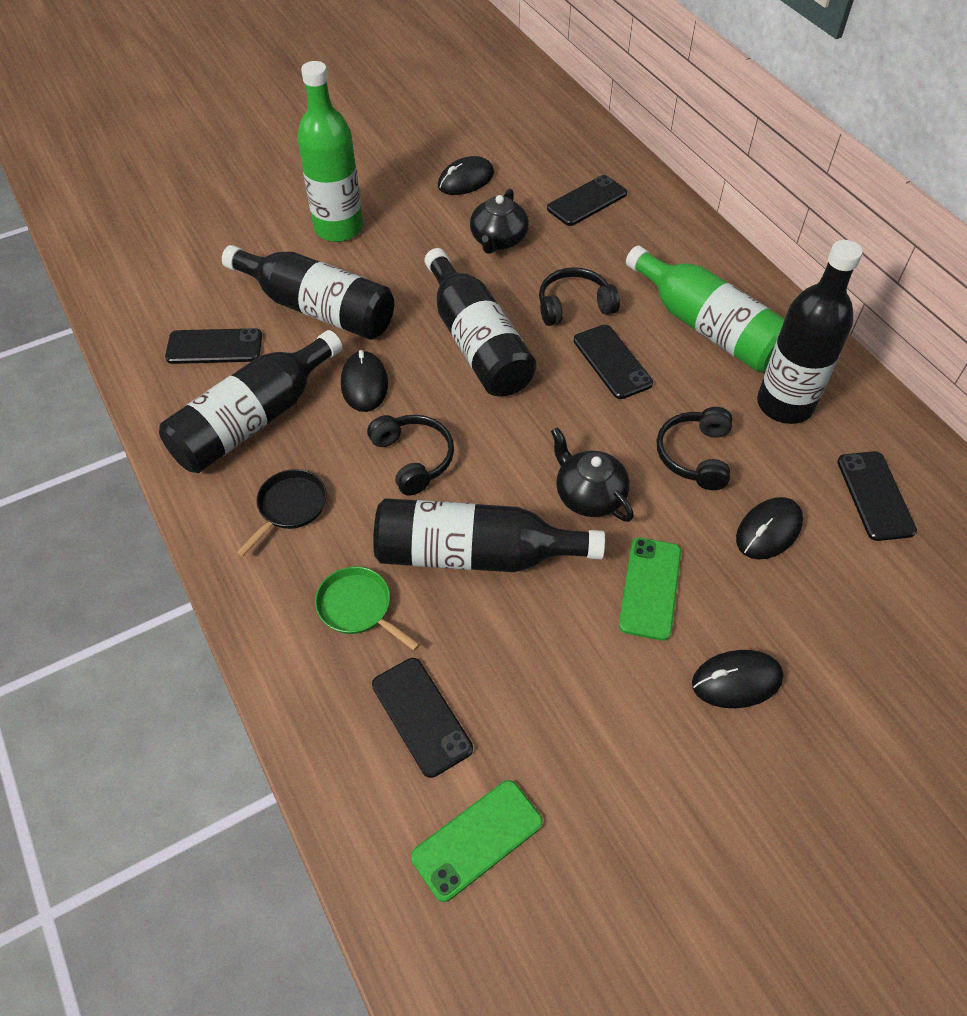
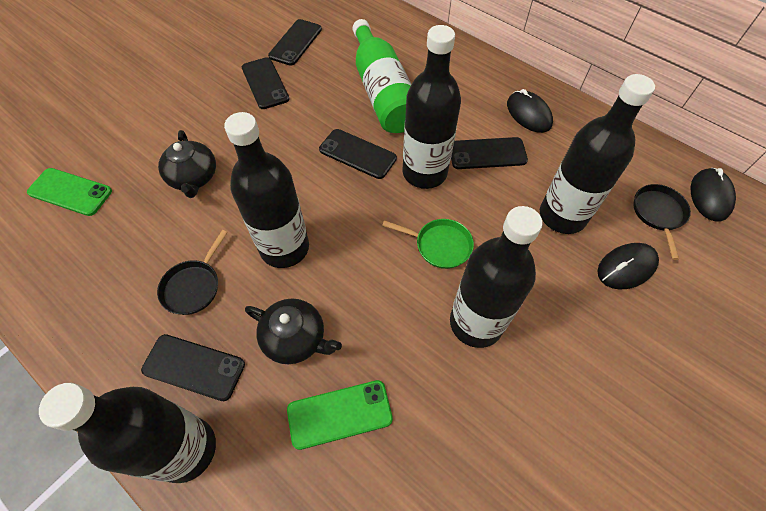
black headphones: 3 -> 0
black mouse: 4 -> 3
black pan: 1 -> 2
green bottle: 2 -> 1

